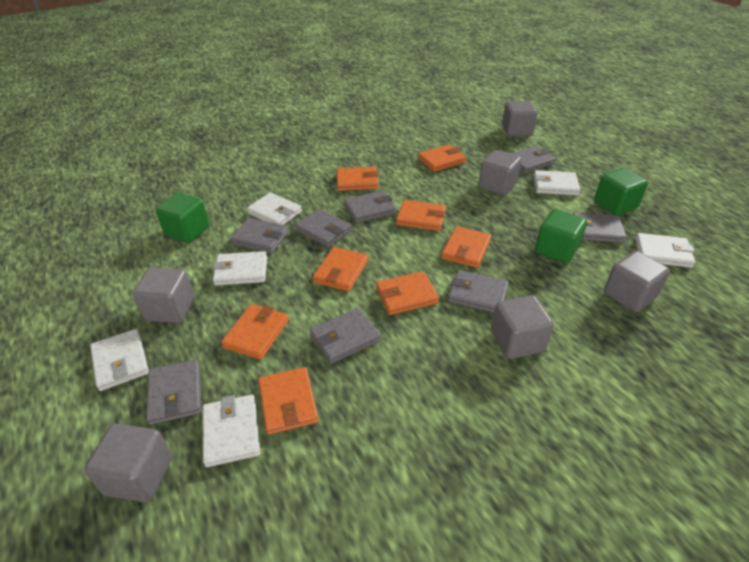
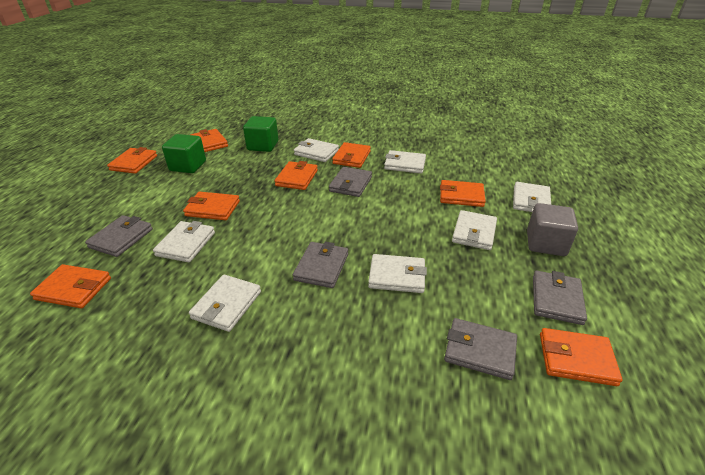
green cube: 3 -> 2
grey cube: 6 -> 1
grey wallet: 8 -> 5
white wallet: 6 -> 7

